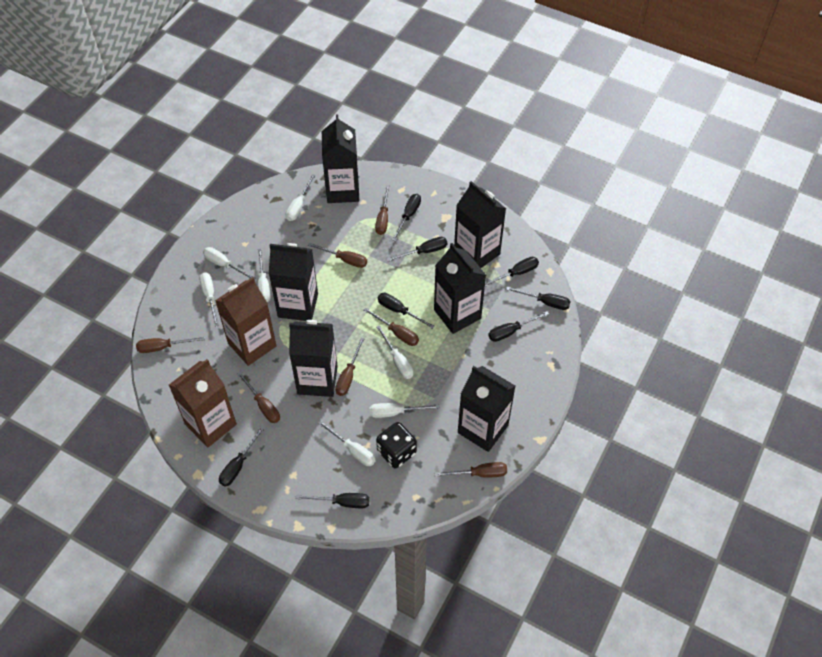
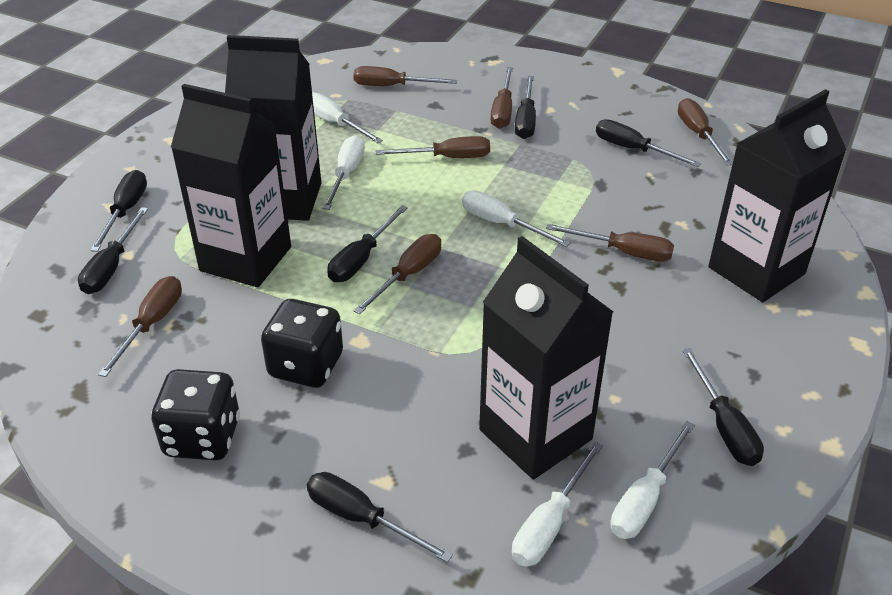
black carton: 6 -> 4
black dice: 1 -> 2
black screwdriver: 8 -> 7
brown carton: 2 -> 0
white screwdriver: 7 -> 5

